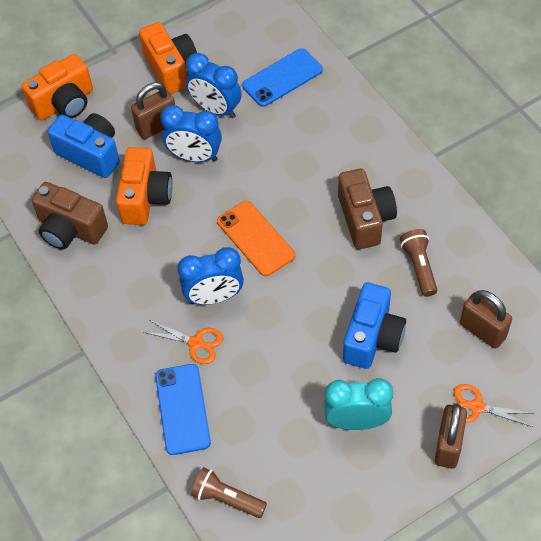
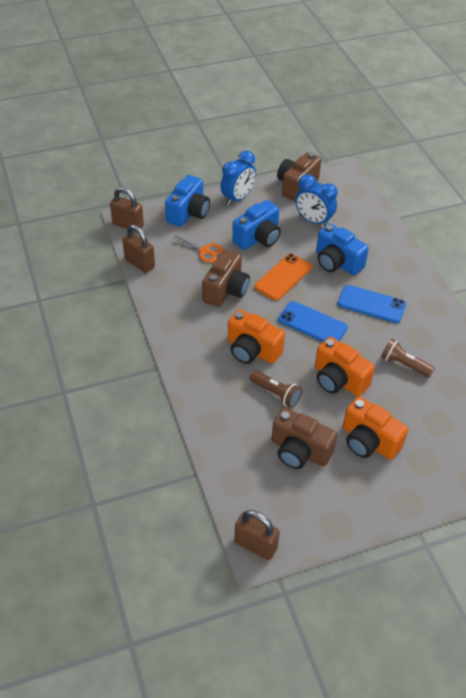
blue camera: 2 -> 3
blue clock: 3 -> 2
brown camera: 2 -> 3
orange scissors: 2 -> 1
turquoise clock: 1 -> 0

